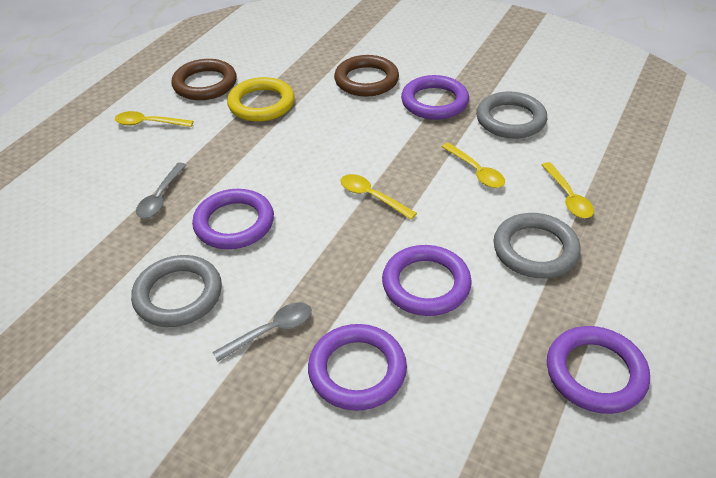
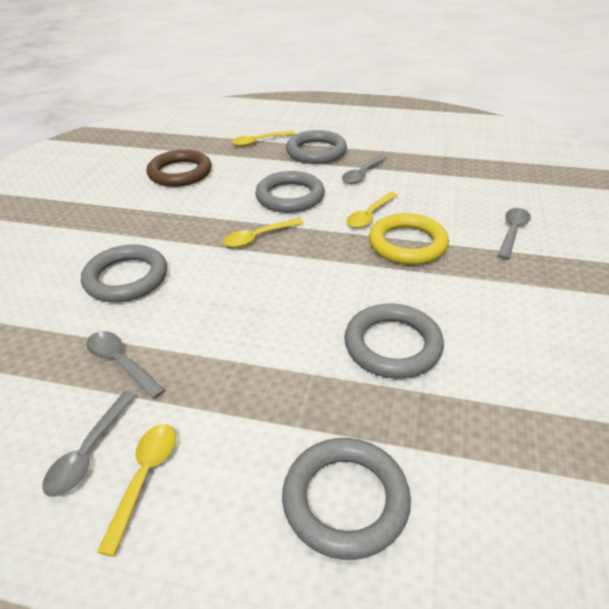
brown ring: 2 -> 1
grey ring: 3 -> 5
grey spoon: 2 -> 4
purple ring: 5 -> 0

